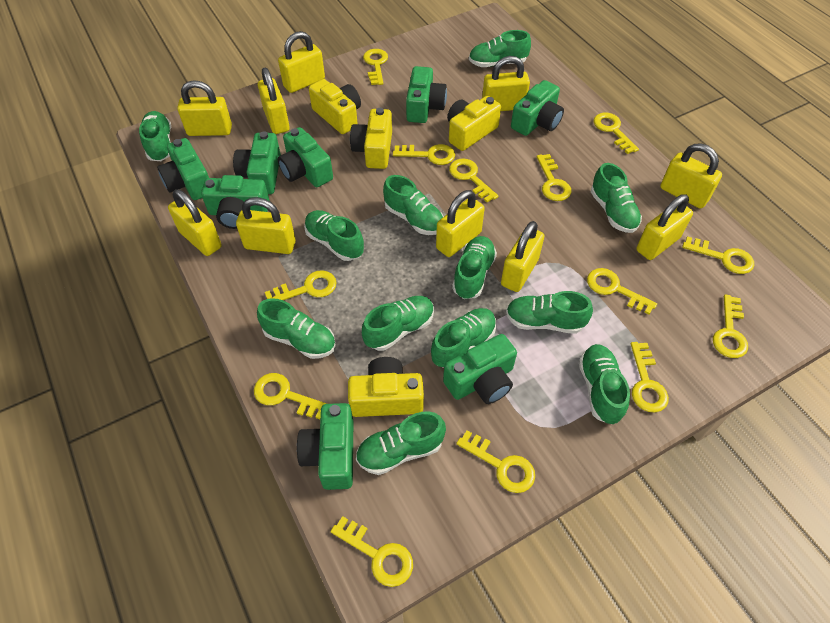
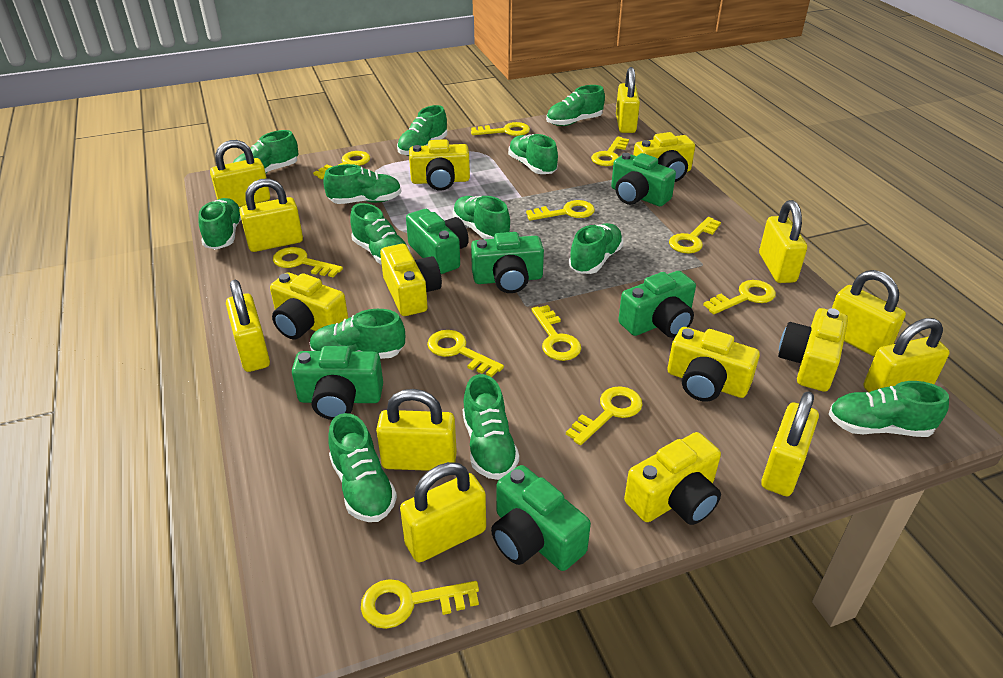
green camera: 8 -> 6
green shoe: 12 -> 13
yellow camera: 4 -> 7
yellow key: 13 -> 11

